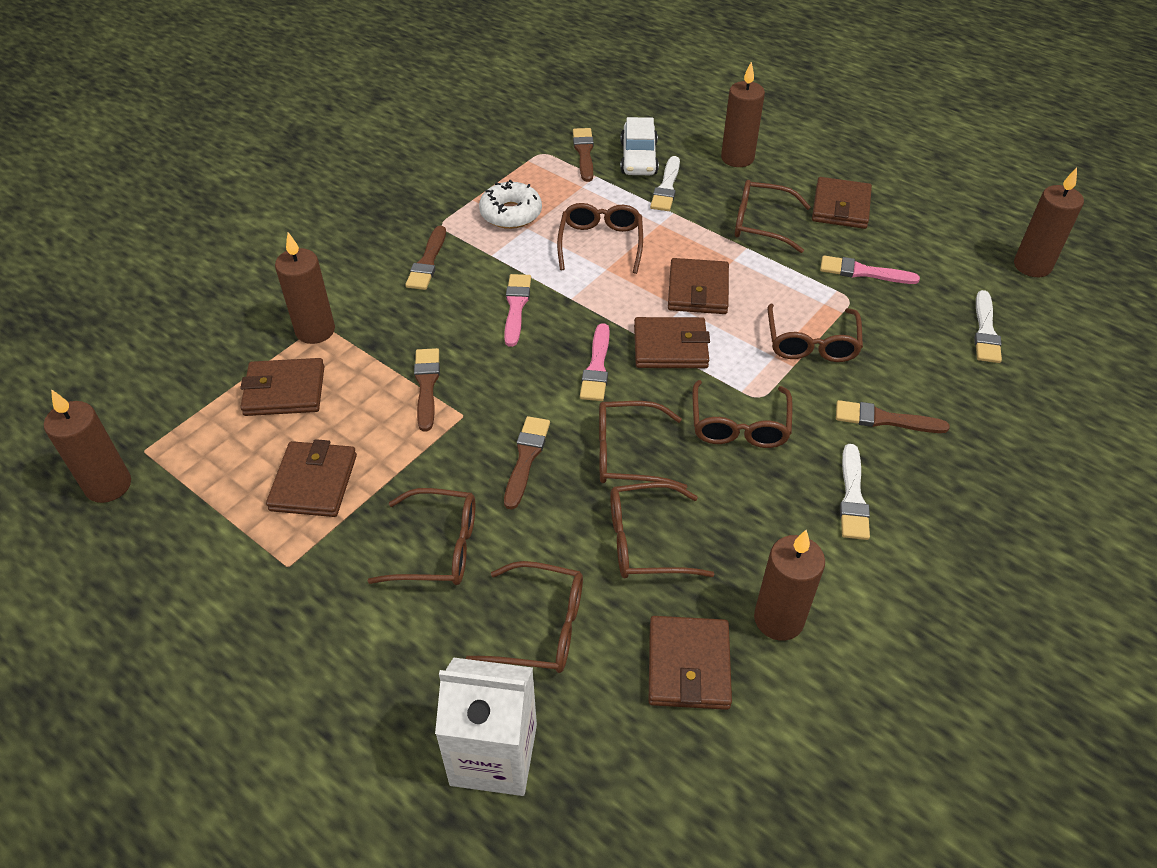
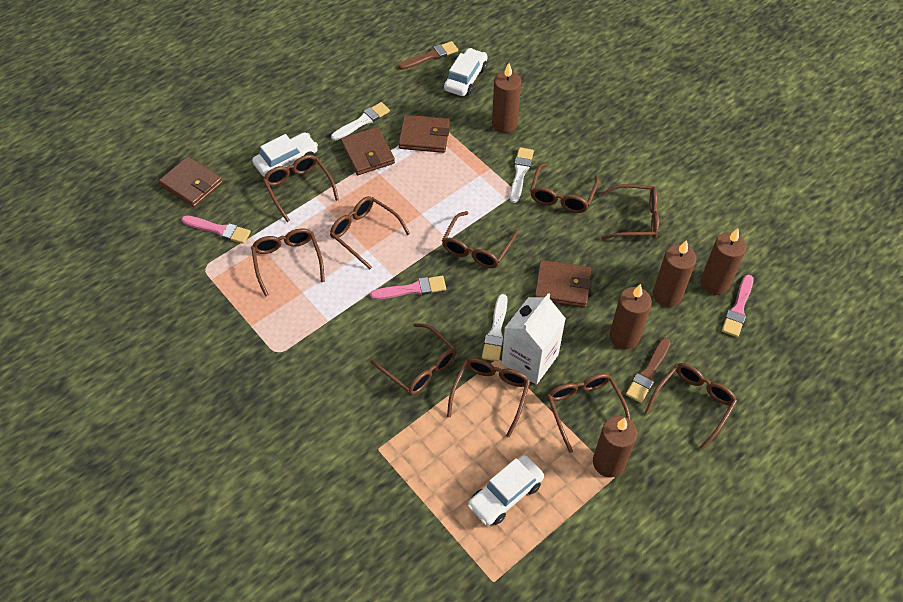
brown brush: 5 -> 2
brown glasses: 8 -> 10
brown wallet: 6 -> 4
white car: 1 -> 3
white donut: 1 -> 0

